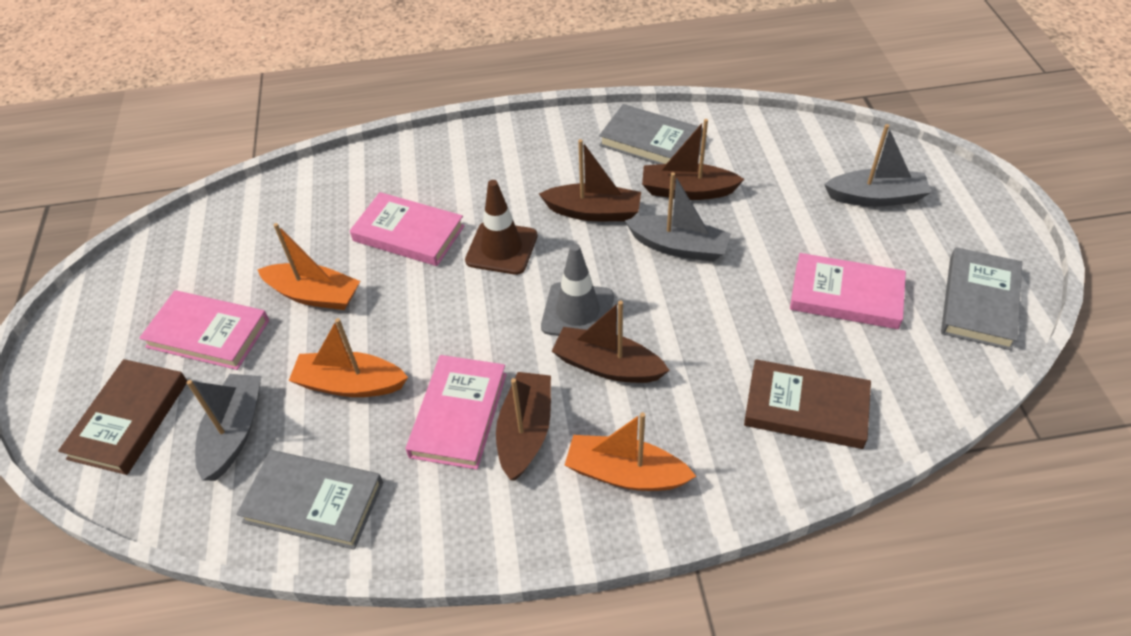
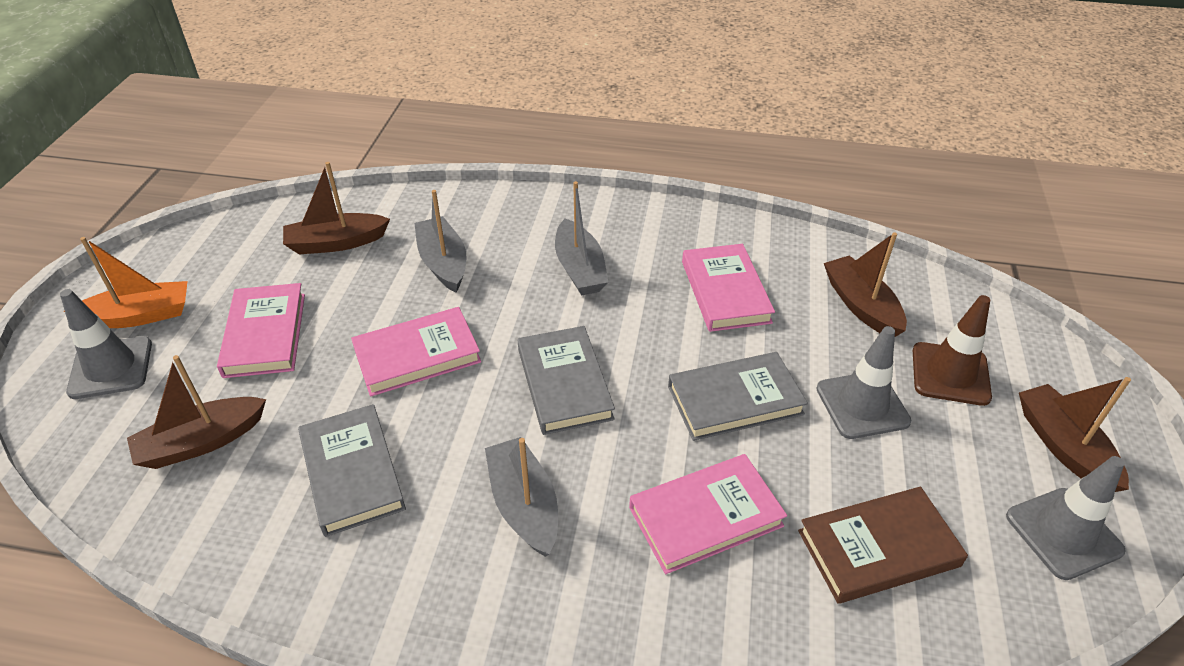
brown book: 2 -> 1
grey traffic cone: 1 -> 3
orange boat: 3 -> 1

